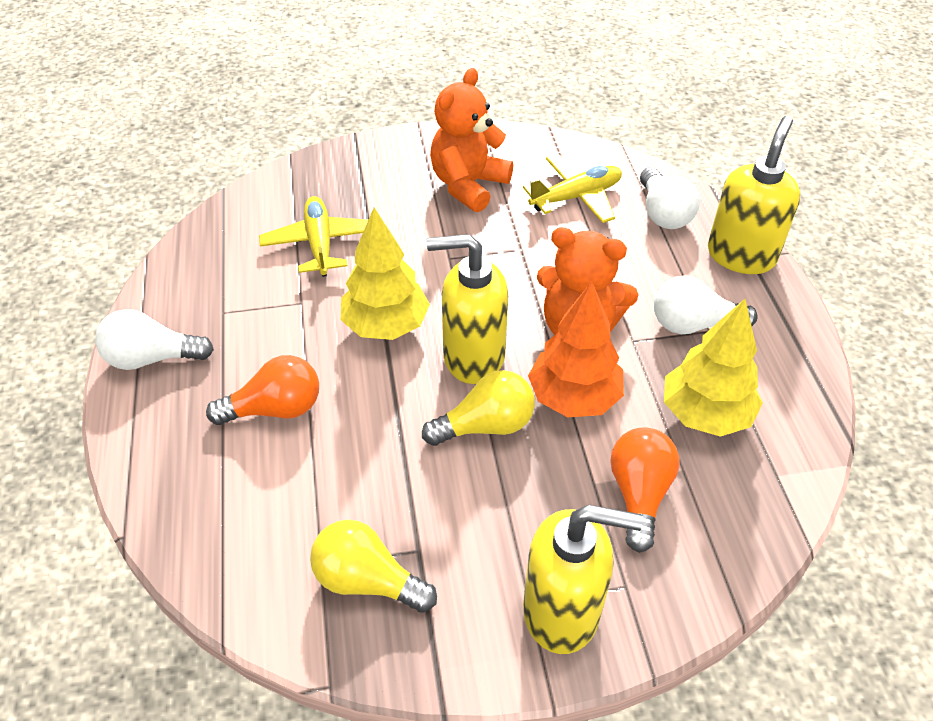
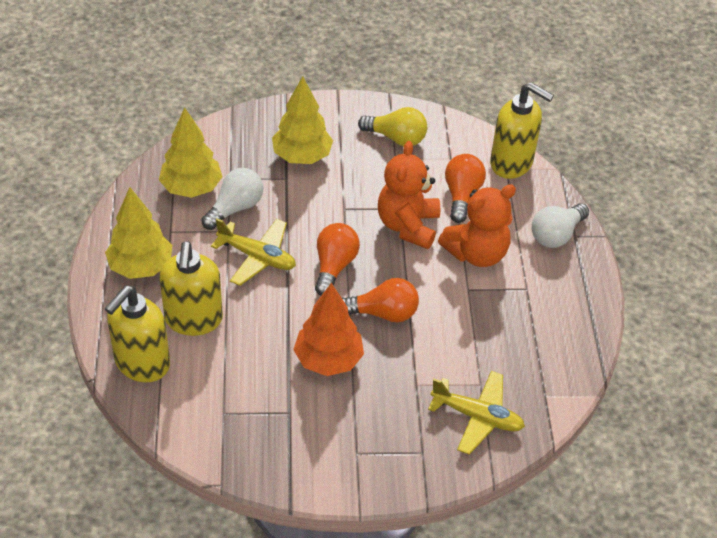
orange light bulb: 2 -> 3
white light bulb: 3 -> 2
yellow light bulb: 2 -> 1
yellow tree: 2 -> 3

